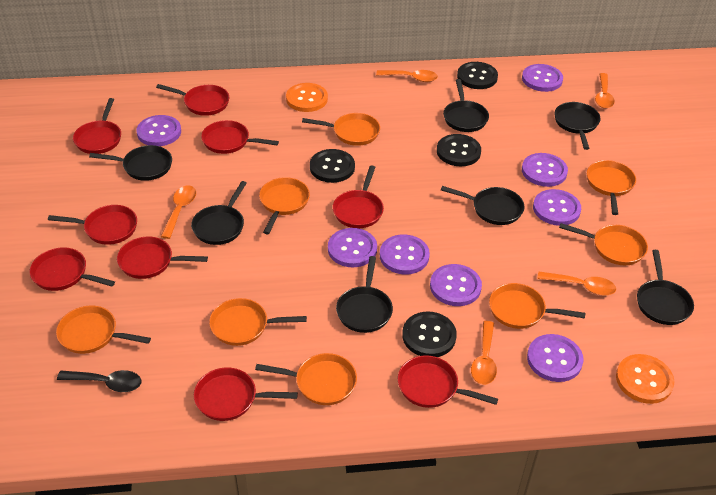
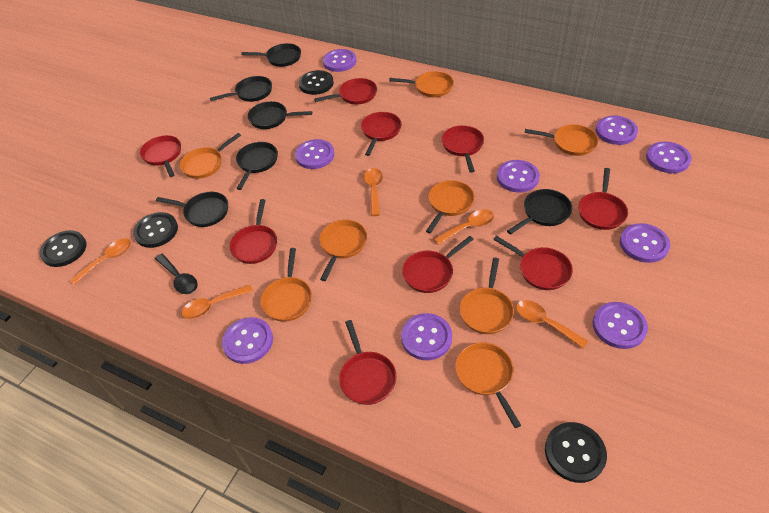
black pan: 7 -> 6
orange button: 2 -> 0
purple button: 8 -> 9

